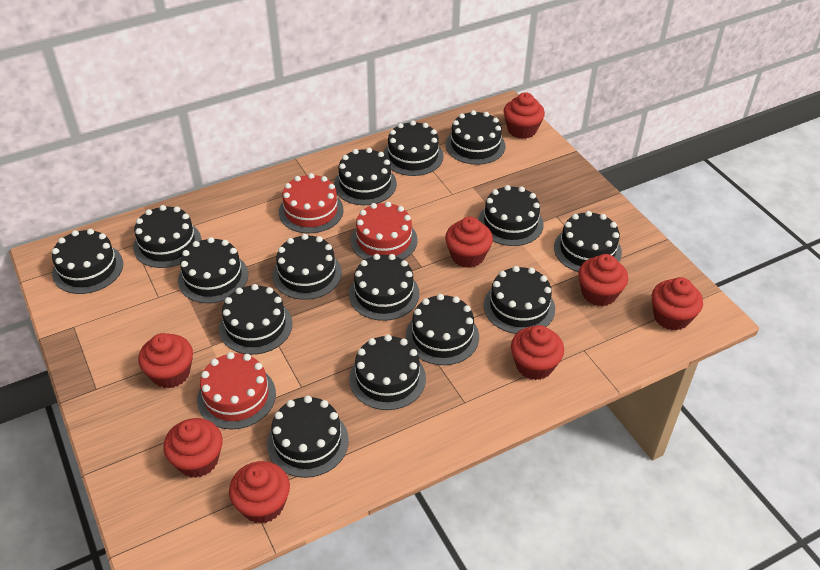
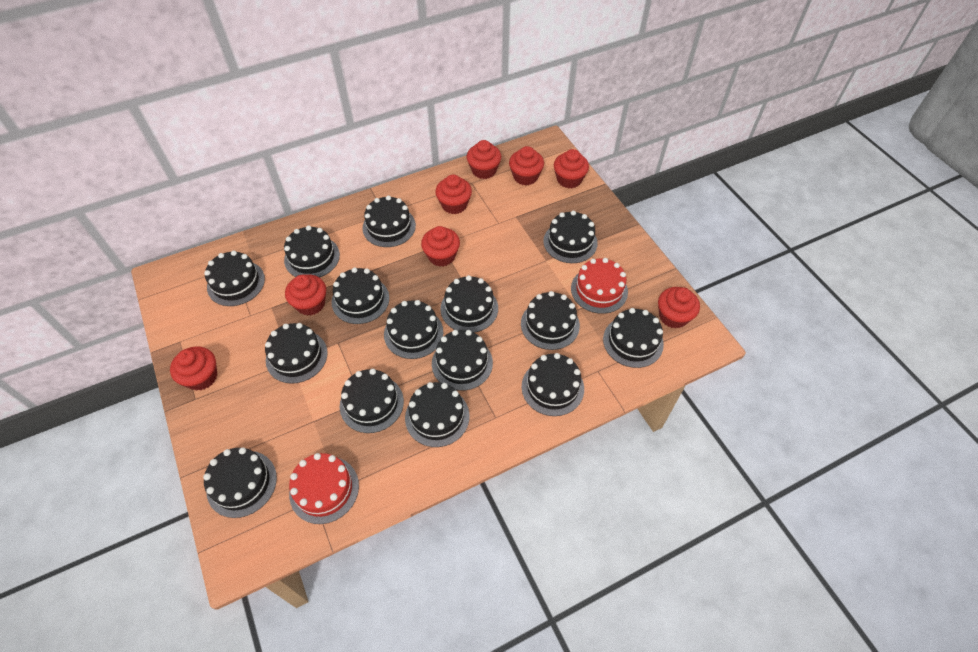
red cake: 3 -> 2

